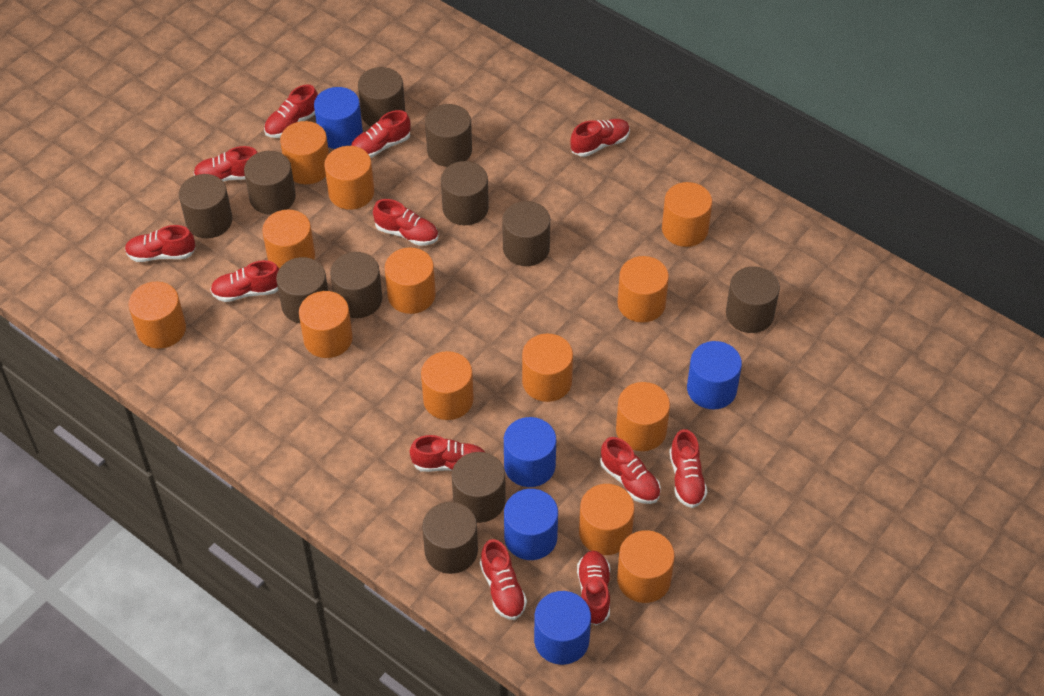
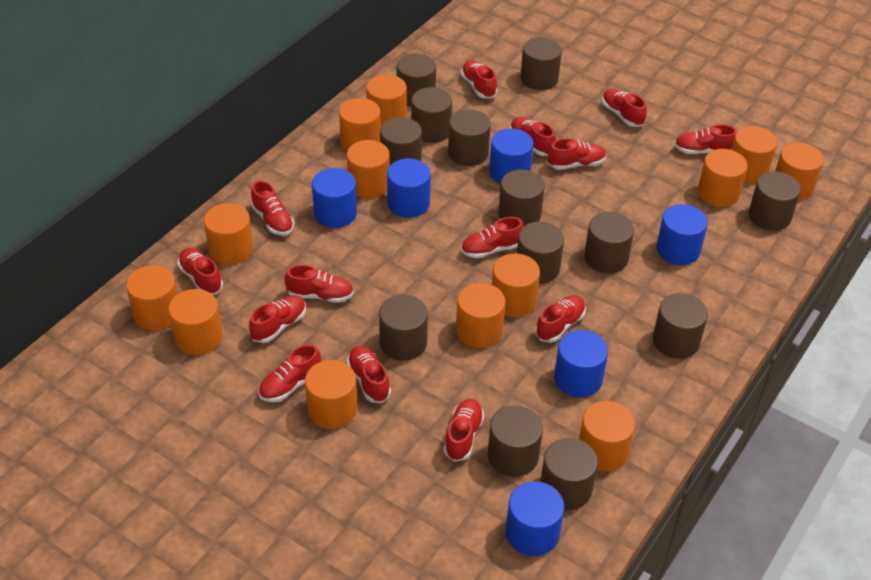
blue cylinder: 5 -> 6
brown cylinder: 11 -> 13
red shoe: 12 -> 14

